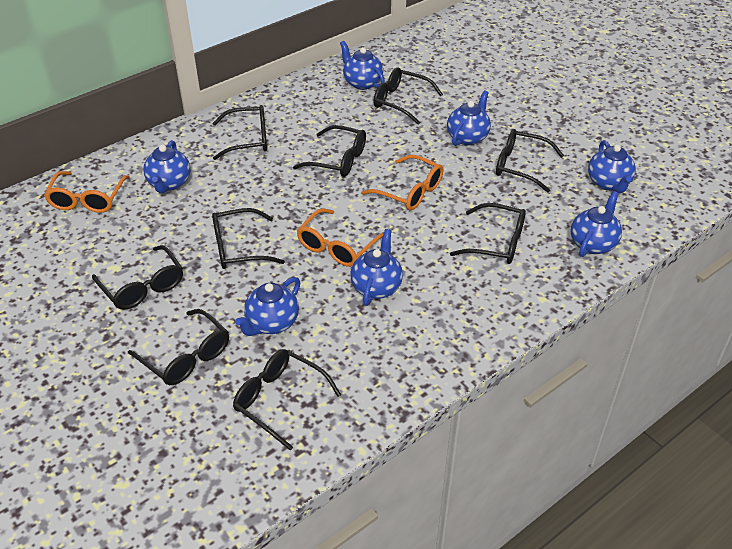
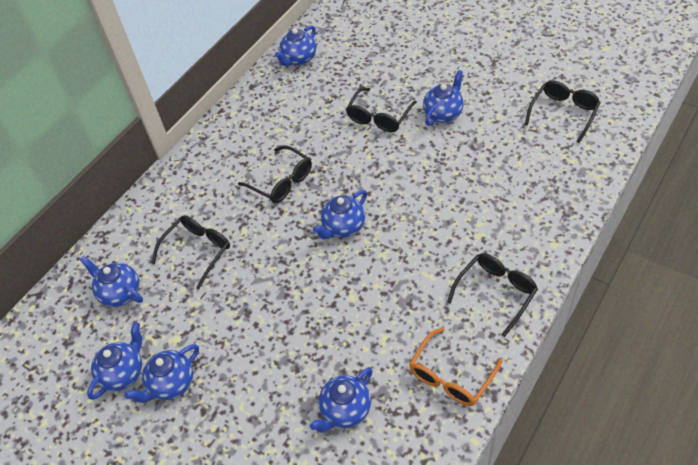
black glasses: 9 -> 5
orange glasses: 3 -> 1

